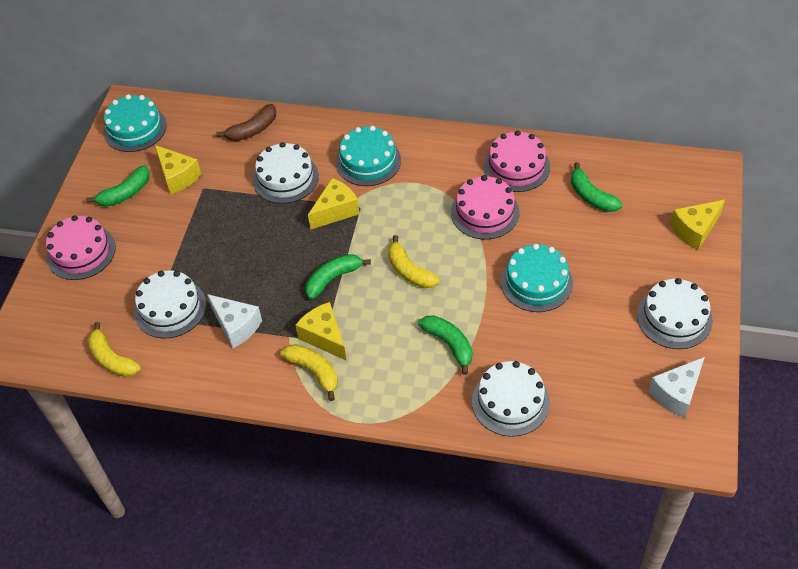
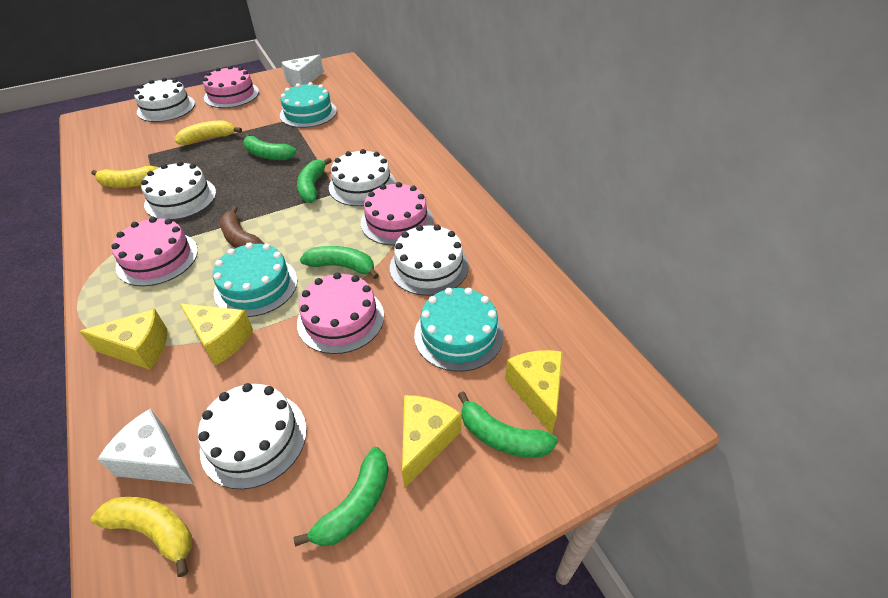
green banana: 4 -> 5
pink cake: 3 -> 4
white cake: 4 -> 5

